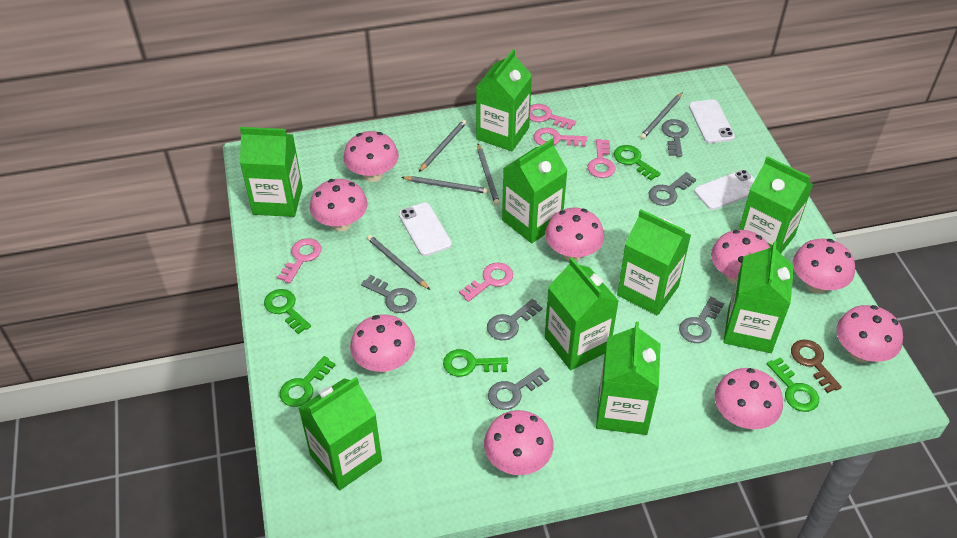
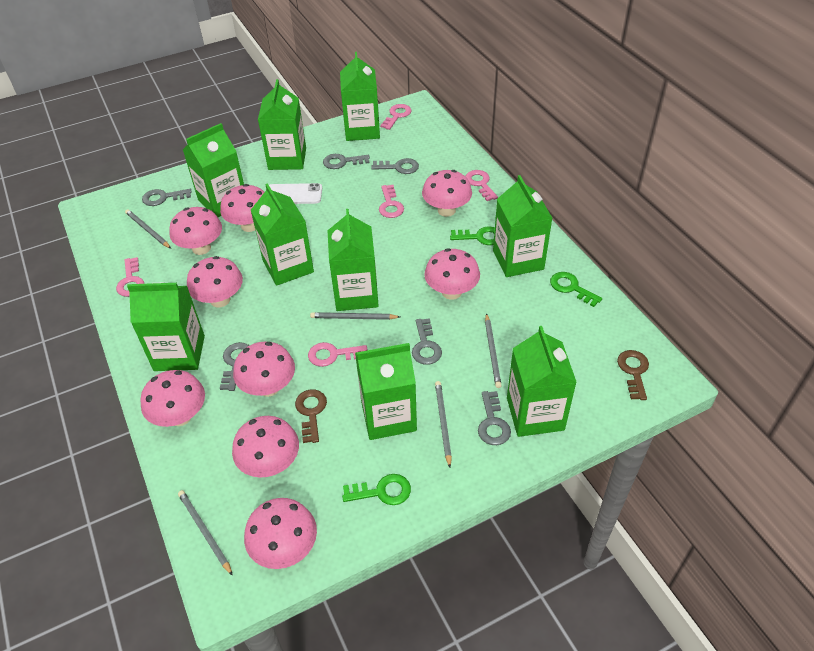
brown key: 1 -> 2
green key: 5 -> 3
white phone: 3 -> 1

